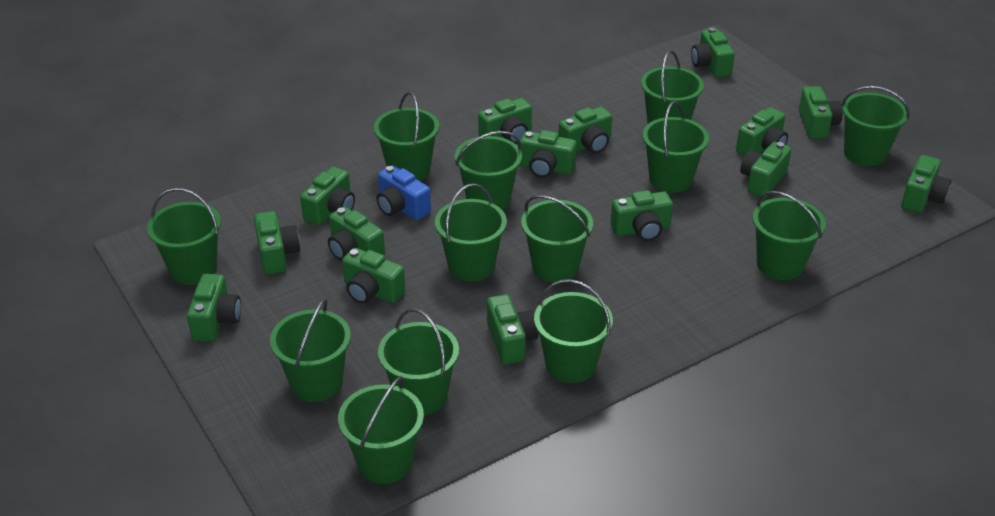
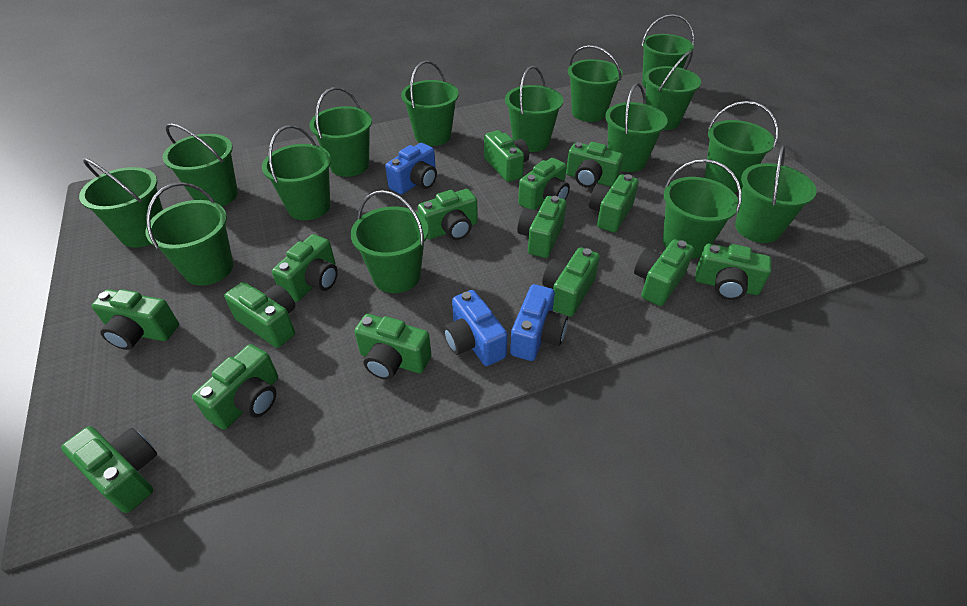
blue camera: 1 -> 3
green bucket: 13 -> 15

